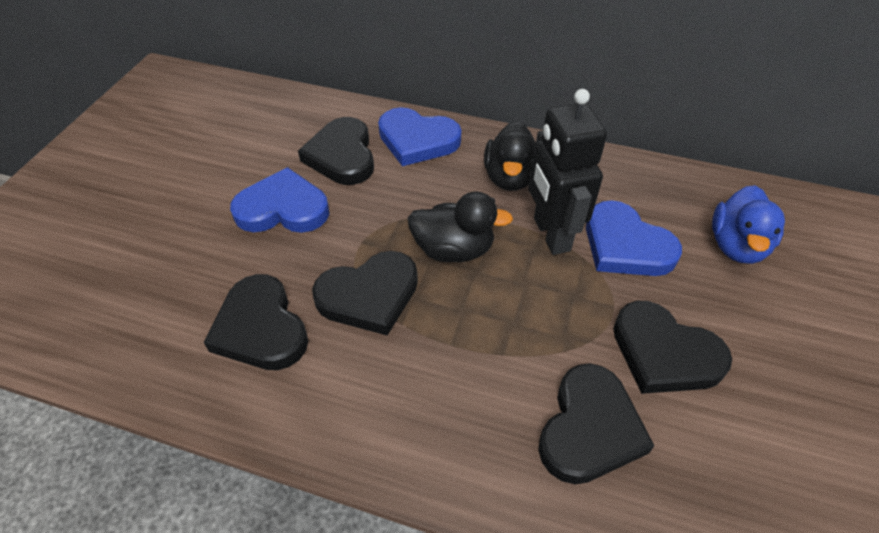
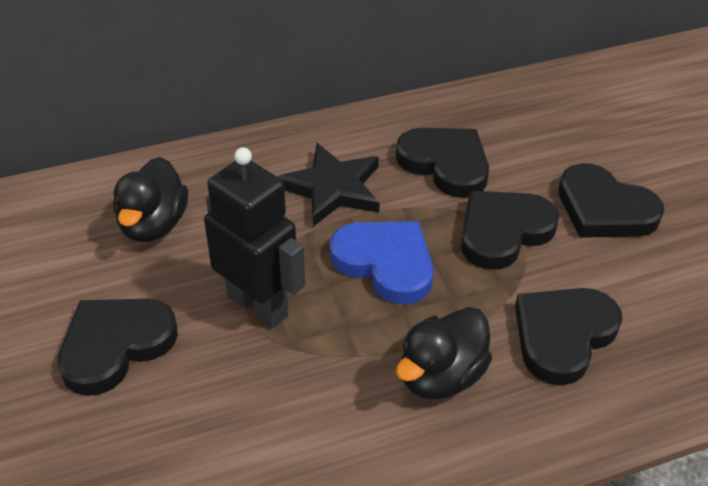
black star: 0 -> 1
blue duck: 1 -> 0
blue heart: 3 -> 1

